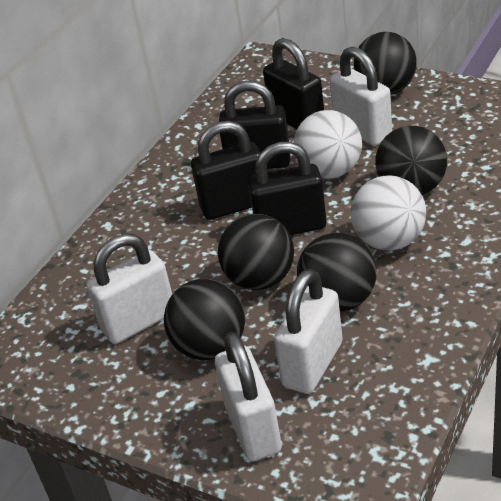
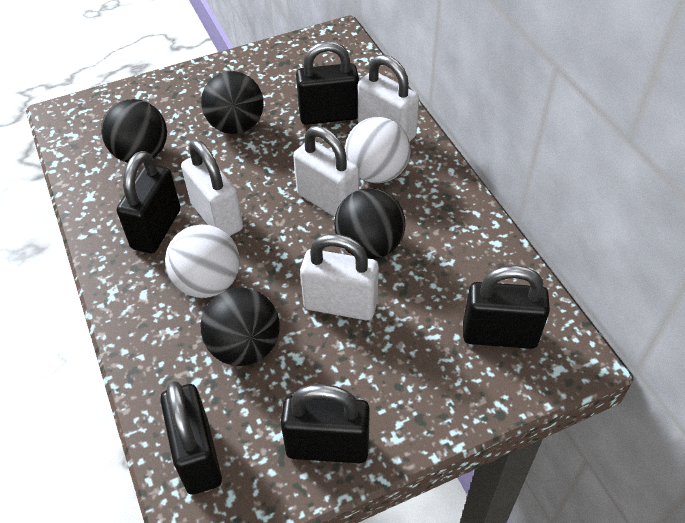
black ball: 5 -> 4
black padlock: 4 -> 5

